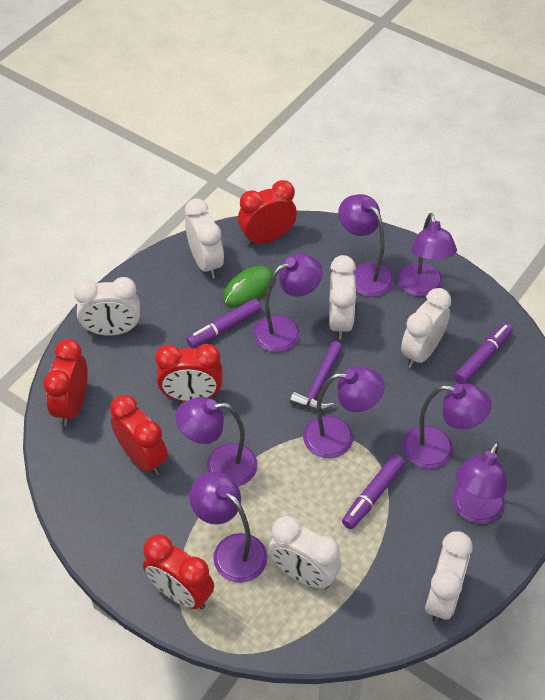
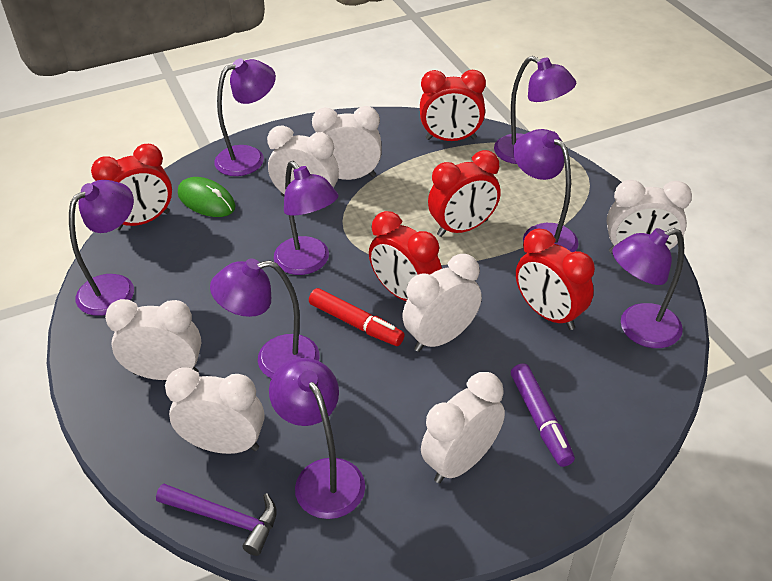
purple marker: 3 -> 1
red marker: 0 -> 1
white clock: 6 -> 7

